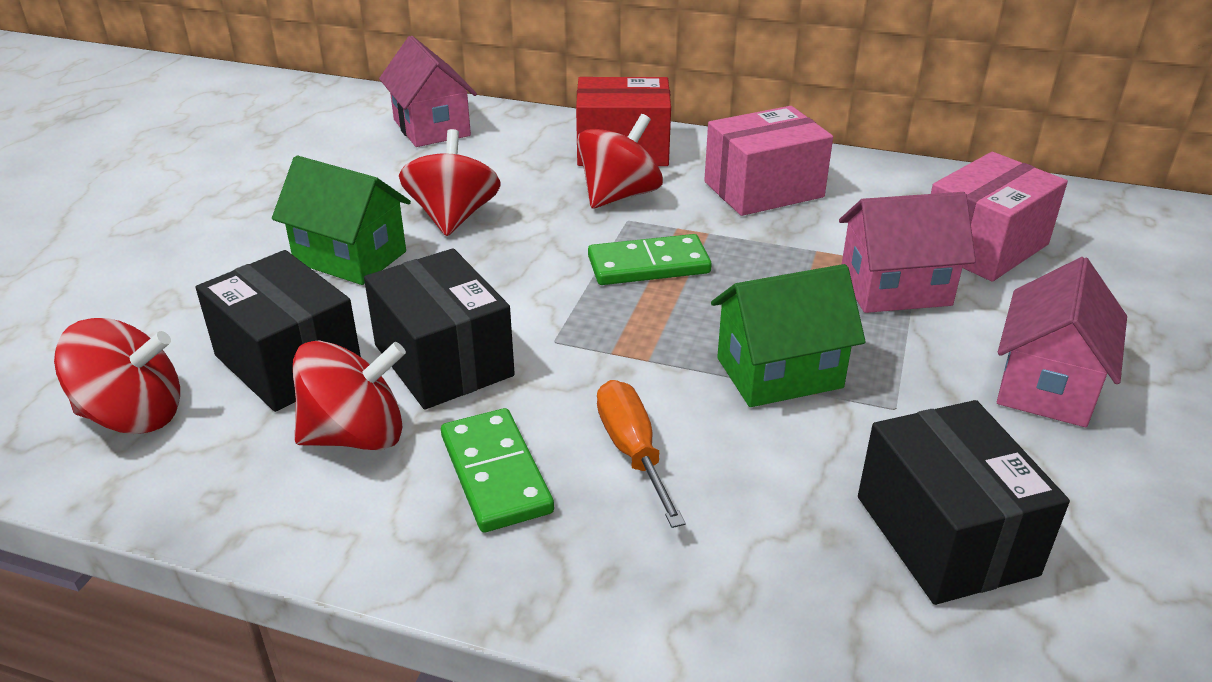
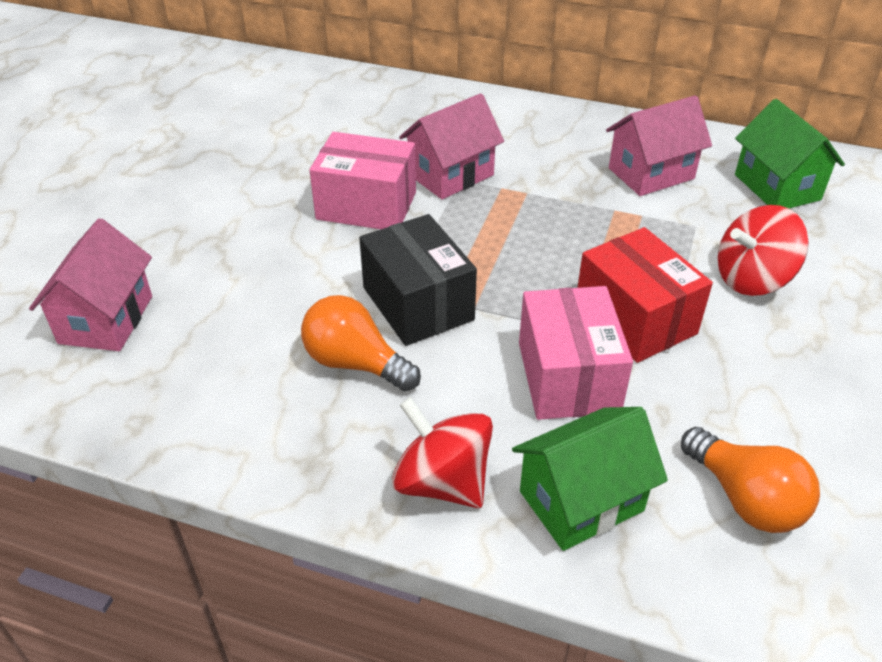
black box: 3 -> 1
green domino: 2 -> 0
orange light bulb: 0 -> 2
orange screwdriver: 1 -> 0
red spinning top: 4 -> 2

